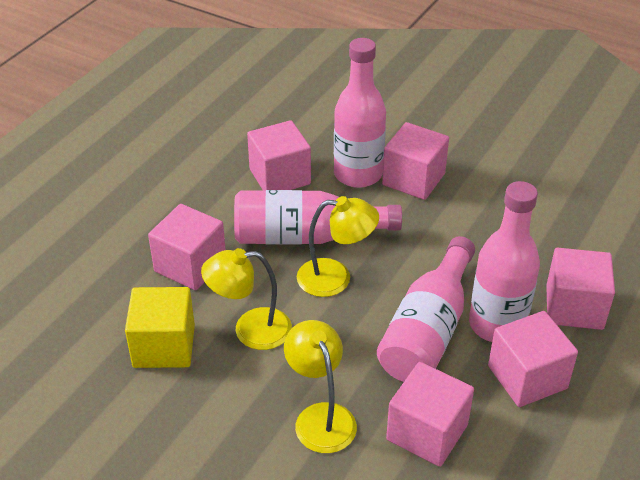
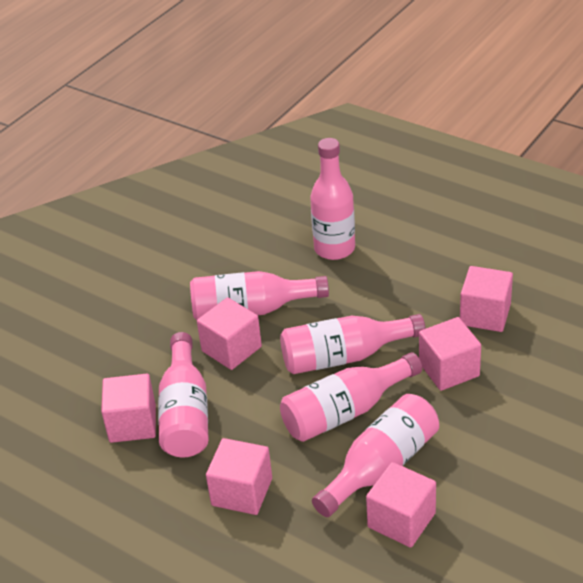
pink bottle: 4 -> 6
yellow cube: 1 -> 0
yellow lamp: 3 -> 0

